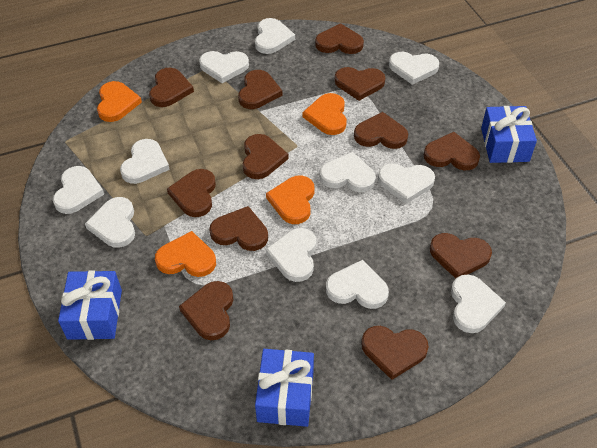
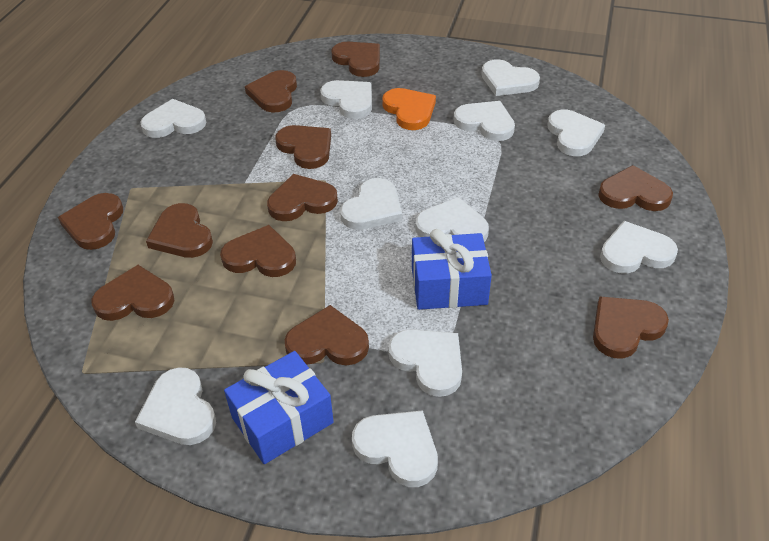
blue gift: 3 -> 2
brown heart: 12 -> 11
orange heart: 4 -> 1

